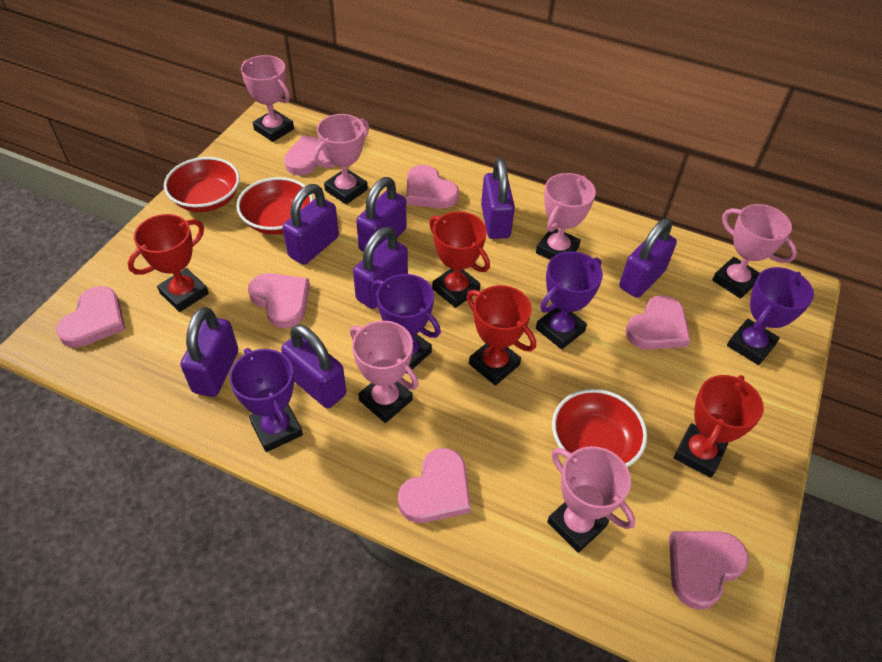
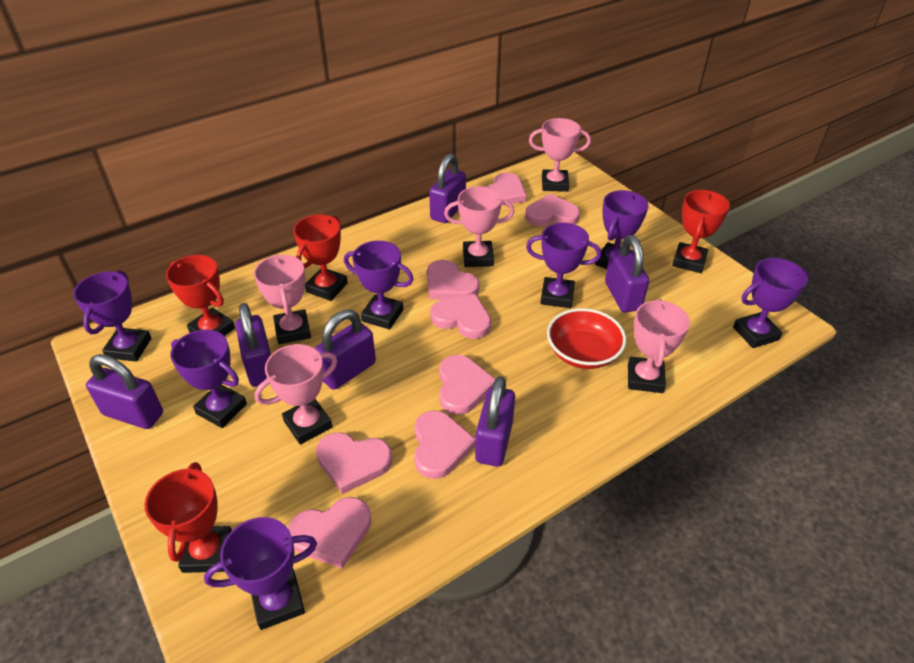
pink heart: 7 -> 8
pink trophy: 6 -> 5
purple padlock: 7 -> 6
purple trophy: 4 -> 7
red bowl: 3 -> 1

